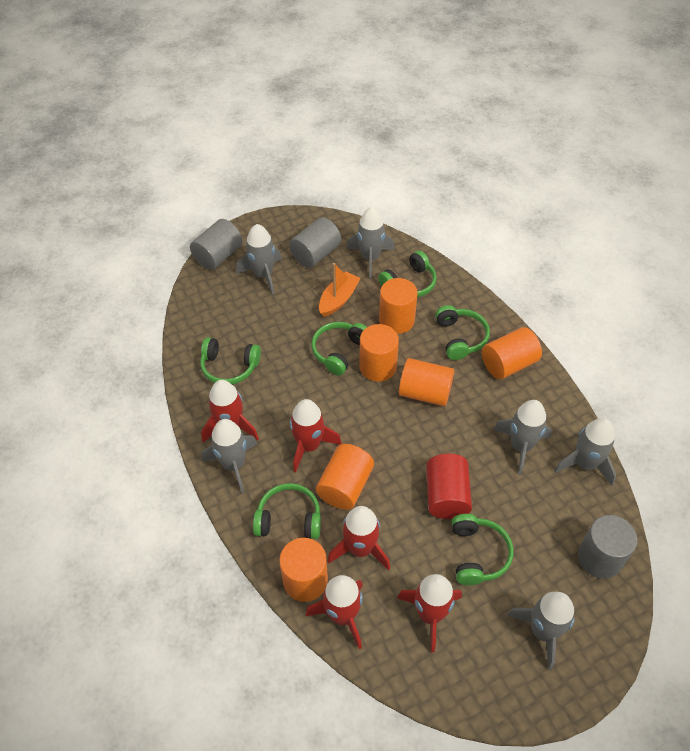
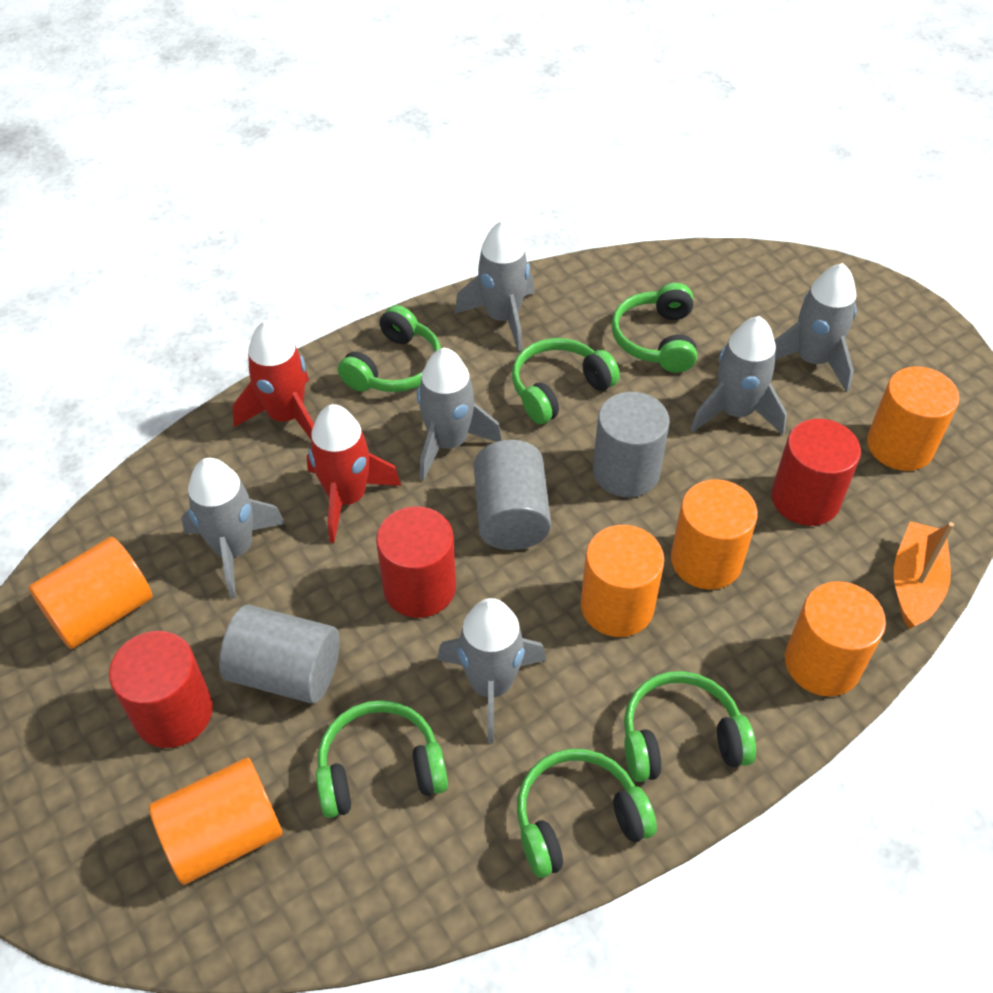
red cylinder: 1 -> 3
red rocket: 5 -> 2

